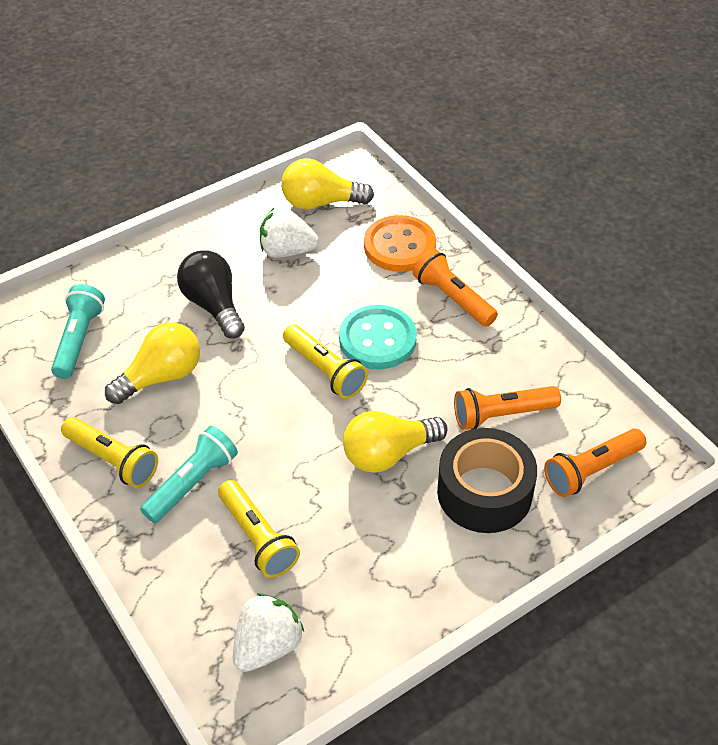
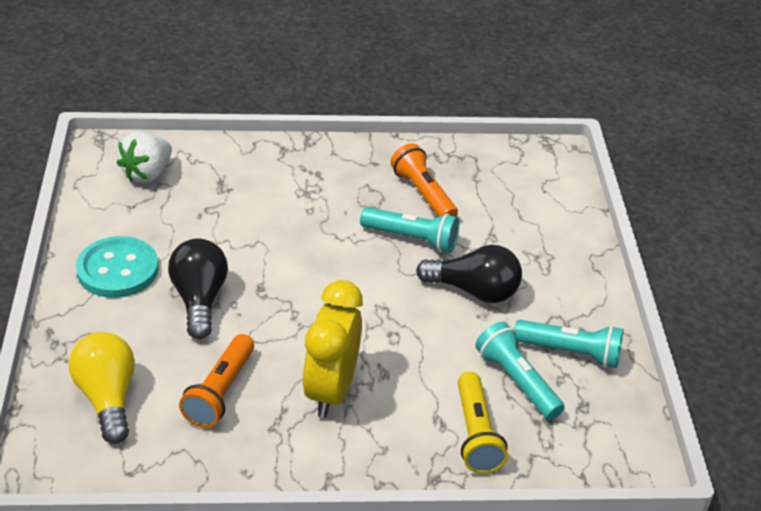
black light bulb: 1 -> 2
black tape: 1 -> 0
orange button: 1 -> 0
orange flashlight: 3 -> 2
turquoise flashlight: 2 -> 3
white strawberry: 2 -> 1
yellow clock: 0 -> 1
yellow flashlight: 3 -> 1
yellow light bulb: 3 -> 1

